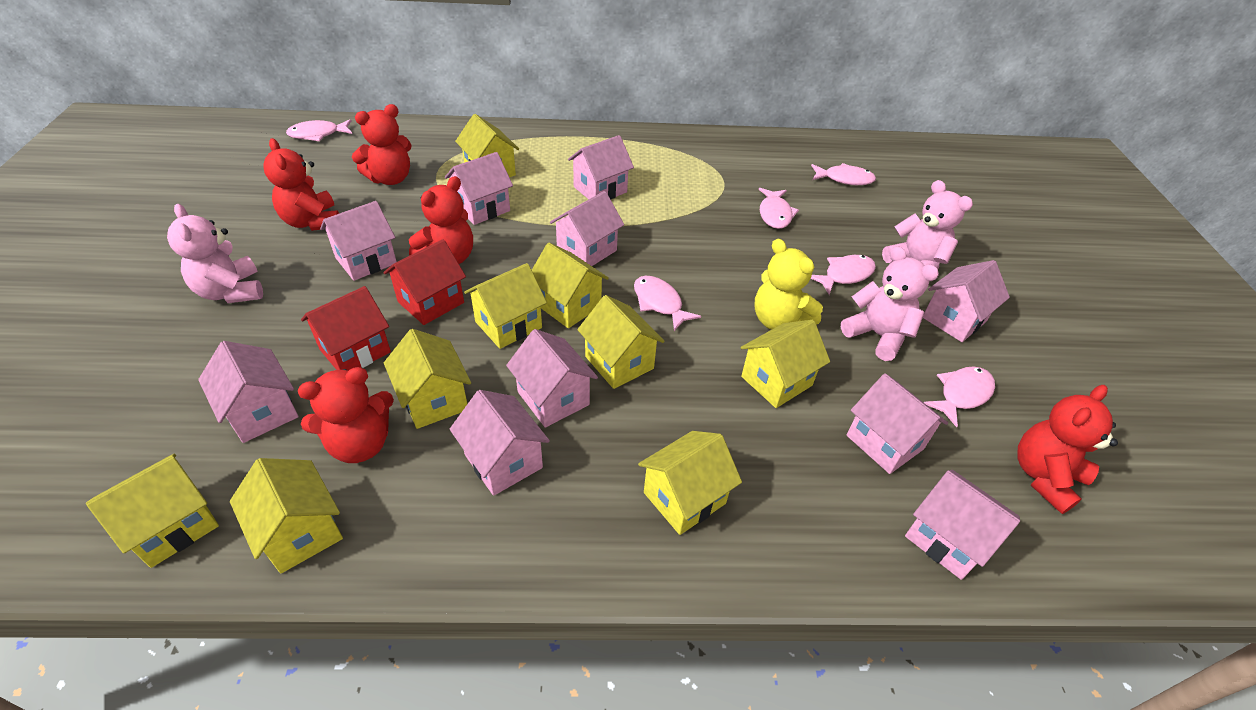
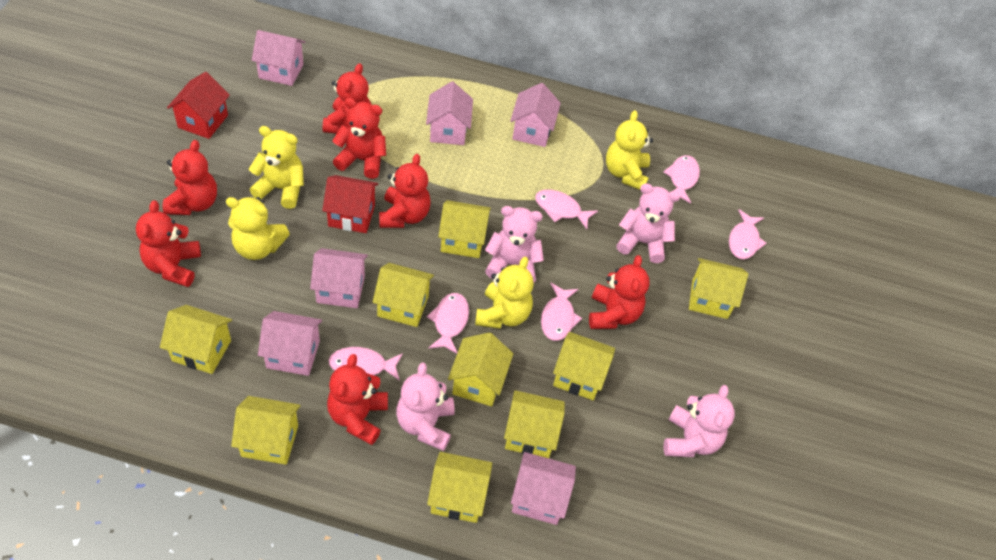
pink house: 10 -> 6
pink teddy bear: 3 -> 4
red teddy bear: 5 -> 7
yellow teddy bear: 1 -> 4

